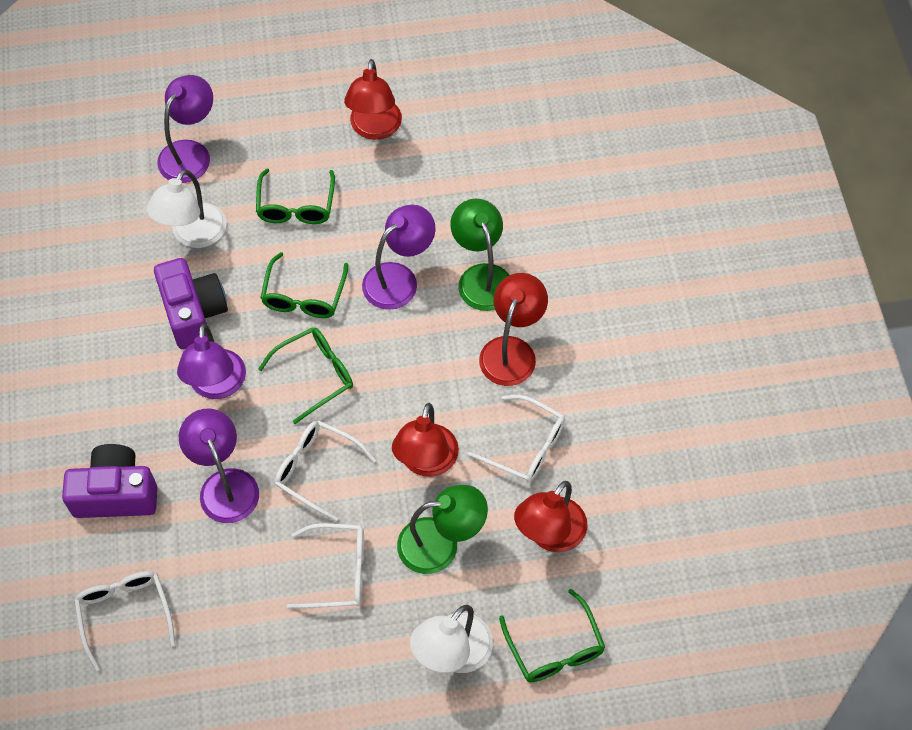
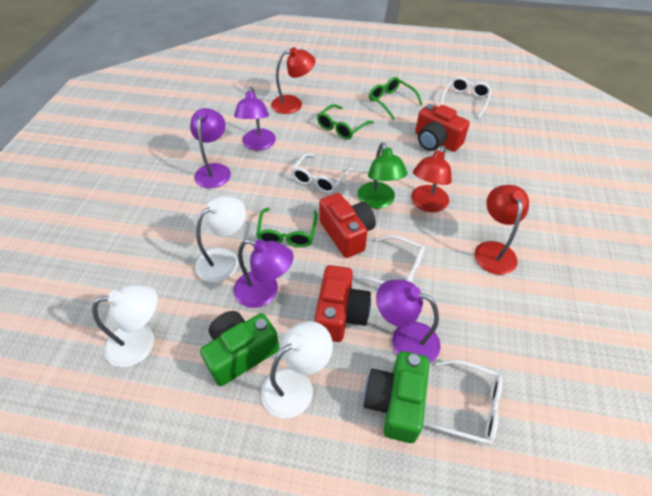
green camera: 0 -> 2
green glasses: 4 -> 3
green lamp: 2 -> 1
purple camera: 2 -> 0
red camera: 0 -> 3
red lamp: 4 -> 3
white lamp: 2 -> 3

